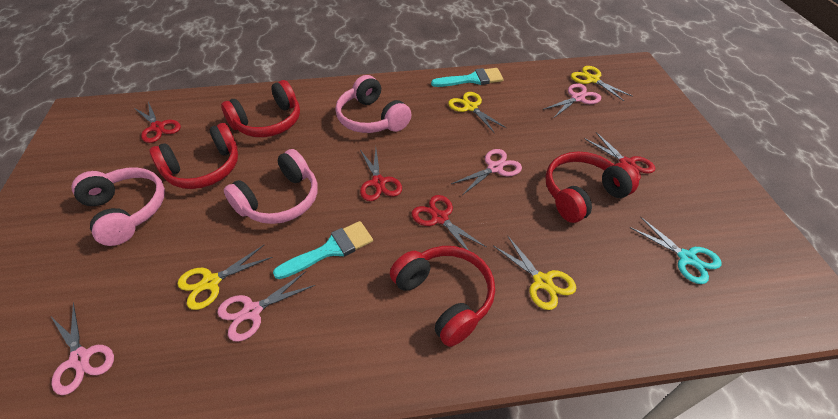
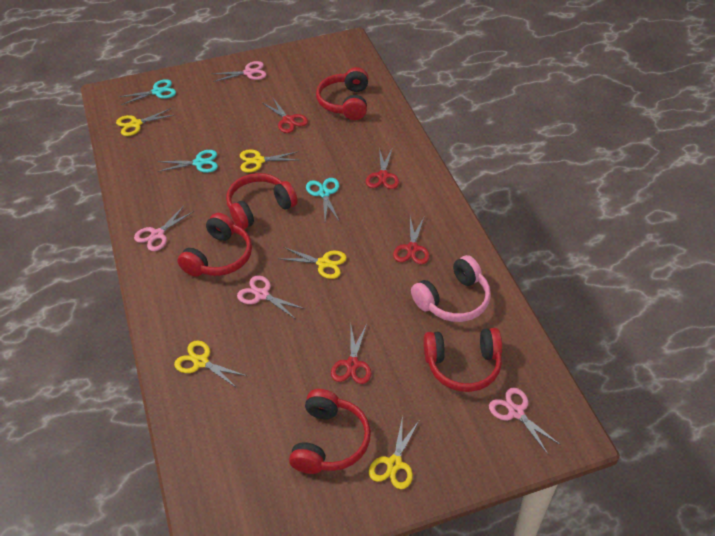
pink headphones: 3 -> 1
red headphones: 4 -> 5
turquoise brush: 2 -> 0
turquoise scissors: 1 -> 3
yellow scissors: 4 -> 5

